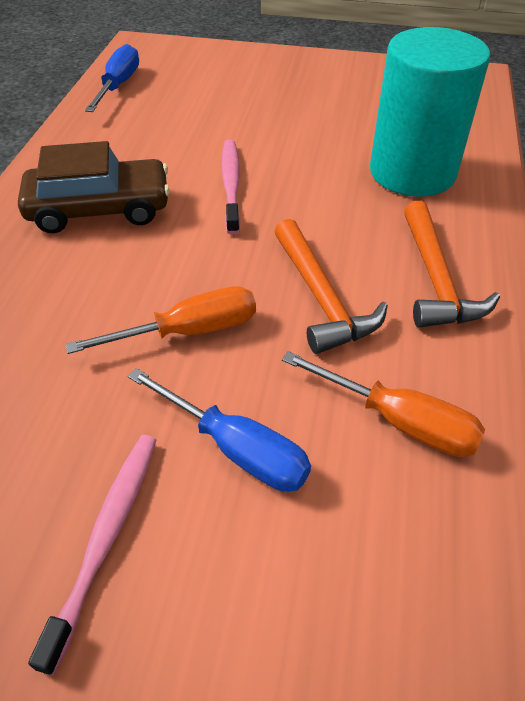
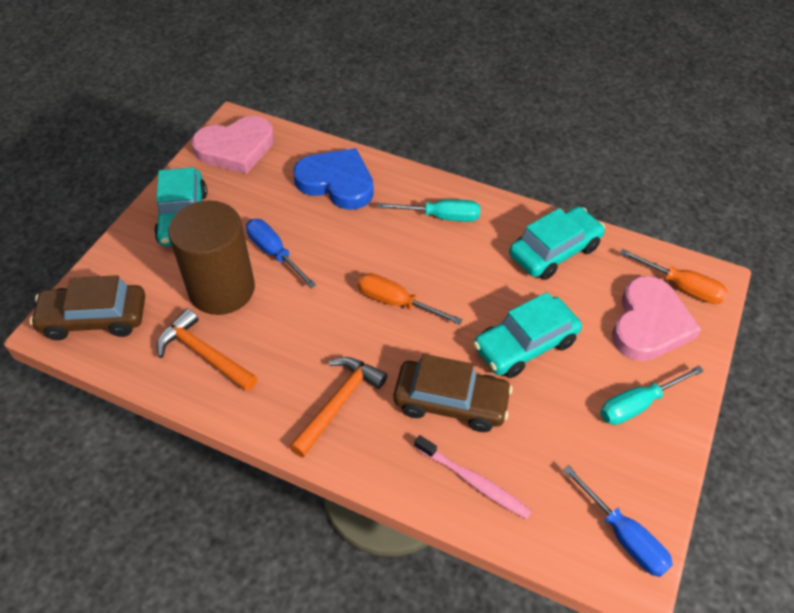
blue heart: 0 -> 1
brown car: 1 -> 2
brown cylinder: 0 -> 1
pink heart: 0 -> 2
pink toothbrush: 2 -> 1
turquoise car: 0 -> 3
turquoise cylinder: 1 -> 0
turquoise screwdriver: 0 -> 2

